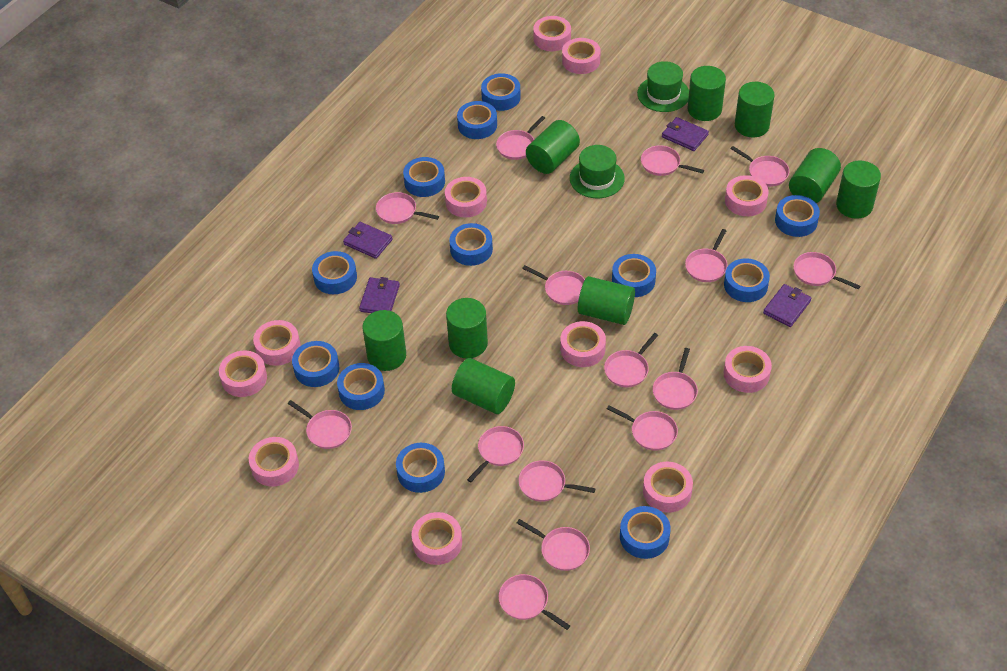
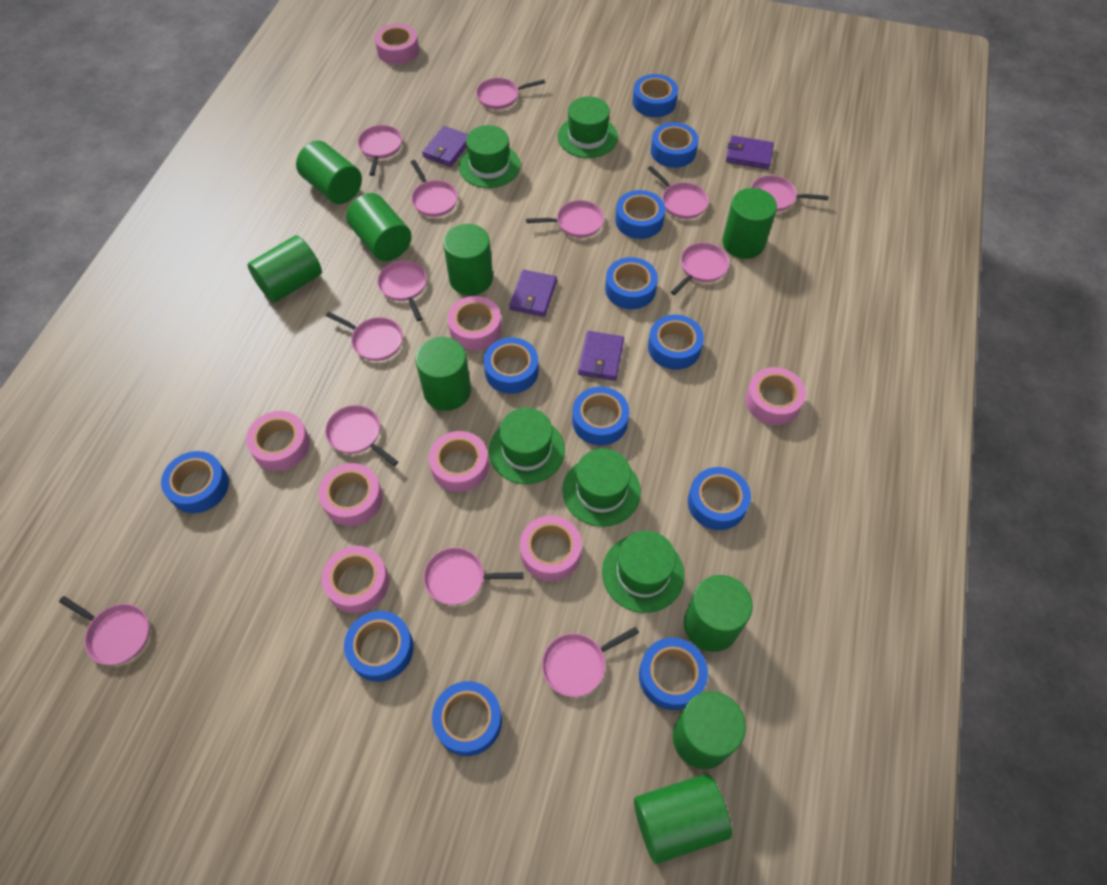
green hat: 2 -> 5
pink pan: 15 -> 13
pink tape: 11 -> 8

